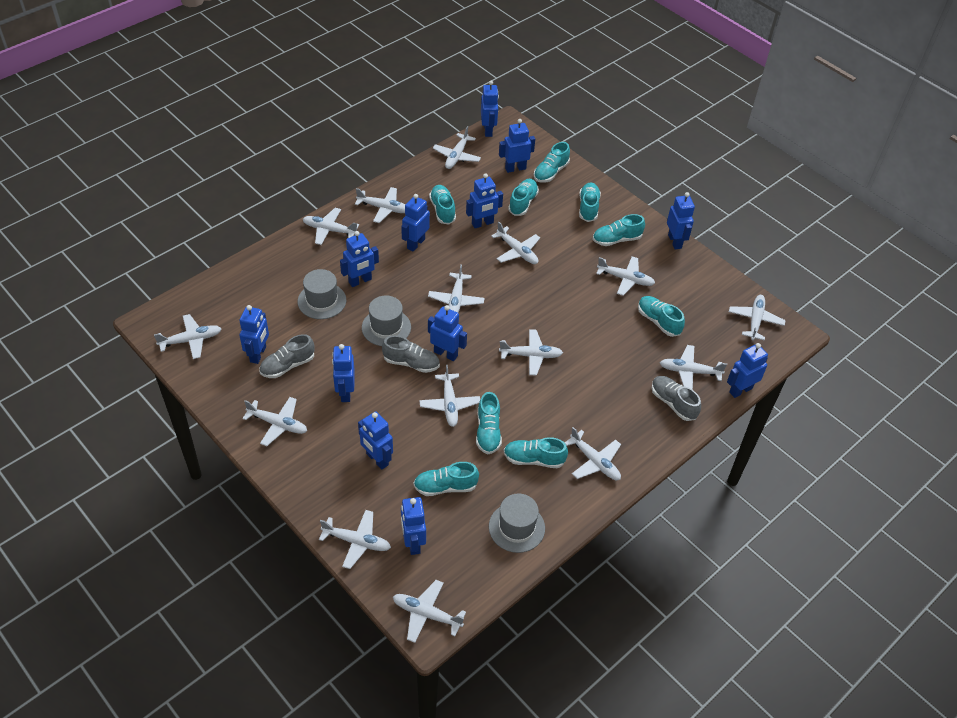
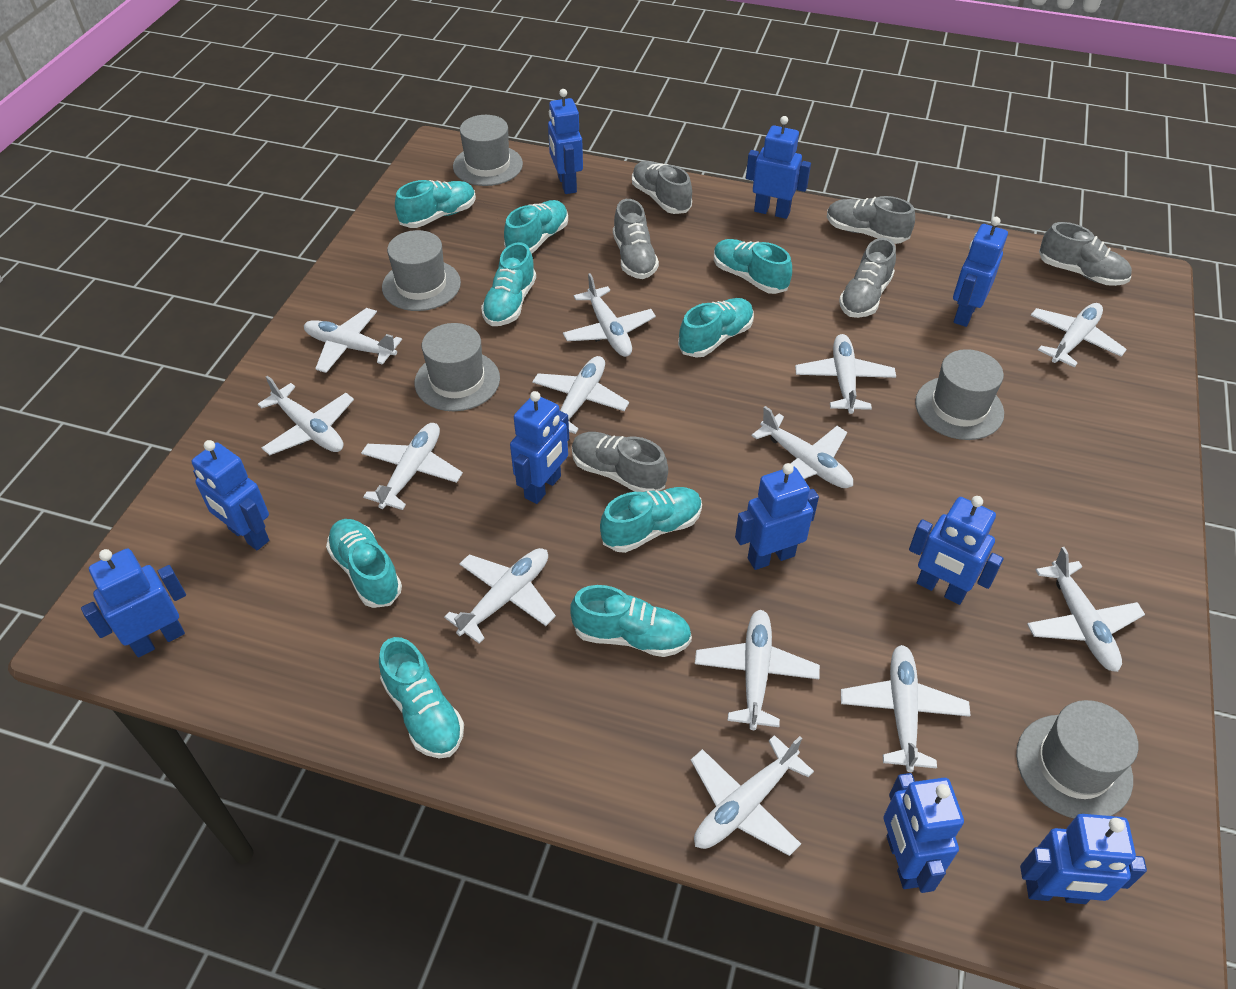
blue robot: 12 -> 10
grey hat: 3 -> 5
grey shoe: 3 -> 6
white plane: 15 -> 13

